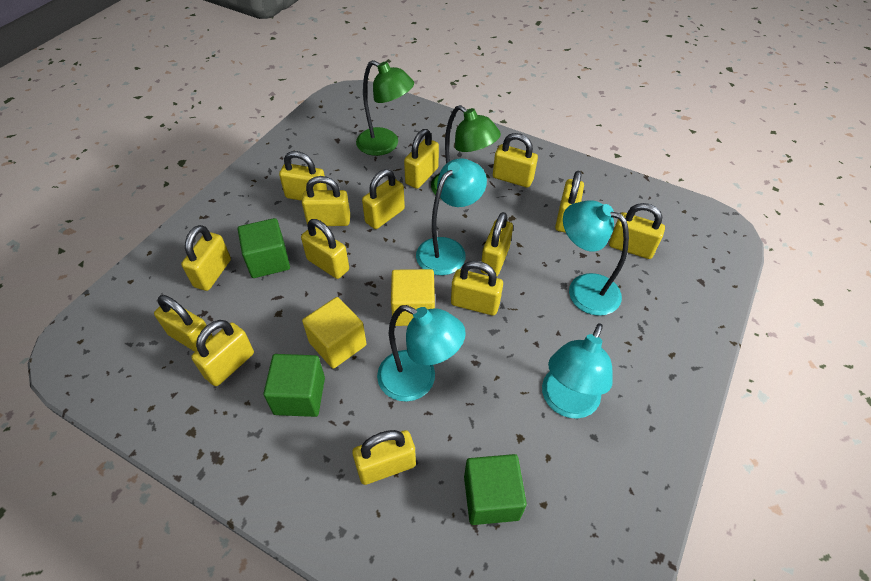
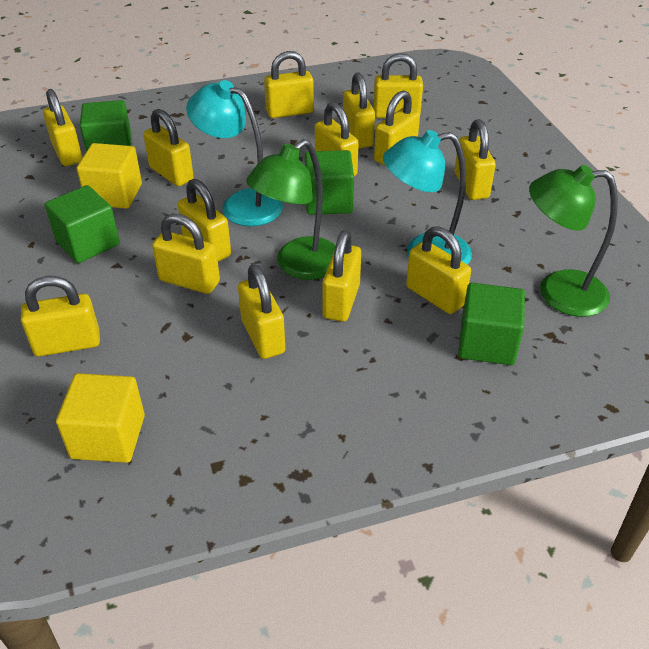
green cube: 3 -> 4
turquoise lamp: 4 -> 2

